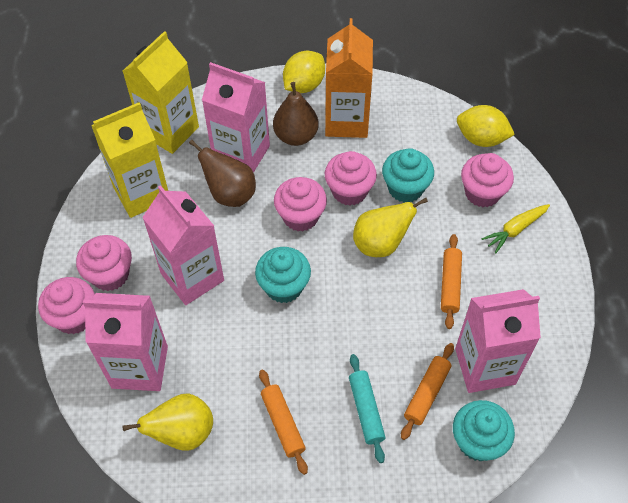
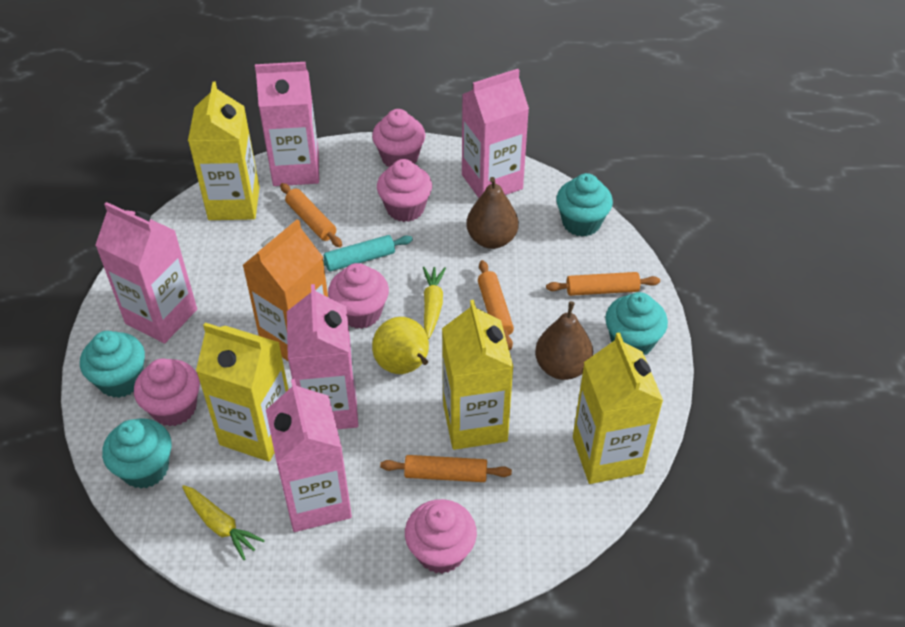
orange rolling pin: 3 -> 4
pink carton: 4 -> 5
turquoise cupcake: 3 -> 4
yellow carrot: 1 -> 2
yellow carton: 2 -> 4
yellow lemon: 2 -> 0
yellow pear: 2 -> 1

